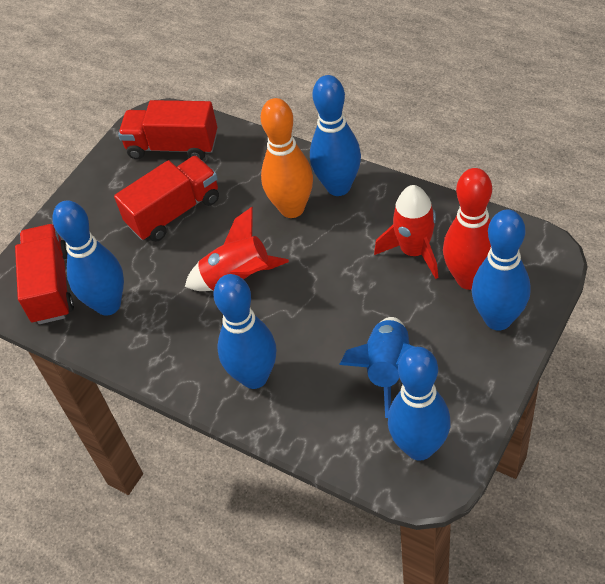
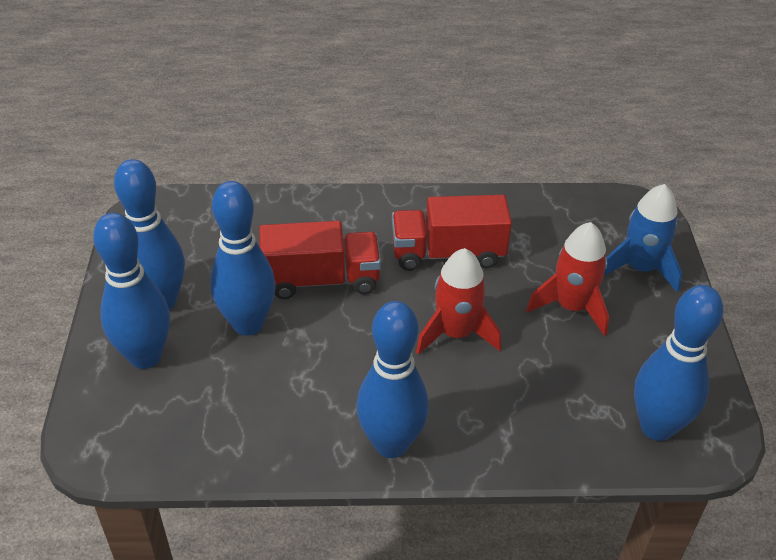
orange bowling pin: 1 -> 0
red bowling pin: 1 -> 0
red truck: 3 -> 2

